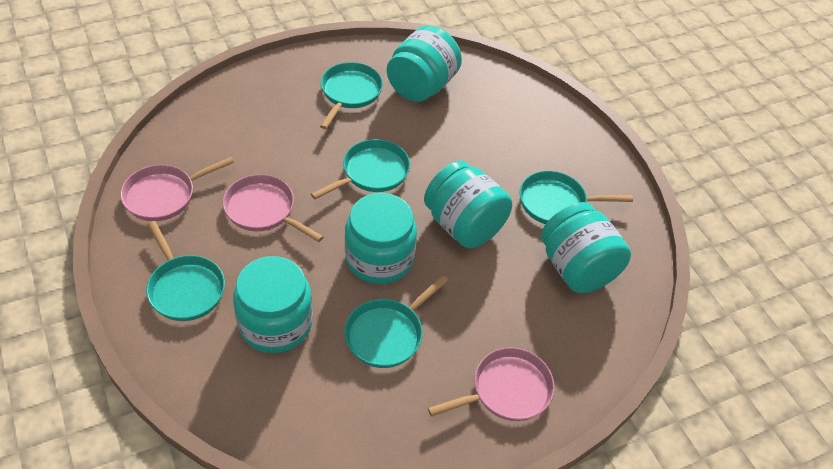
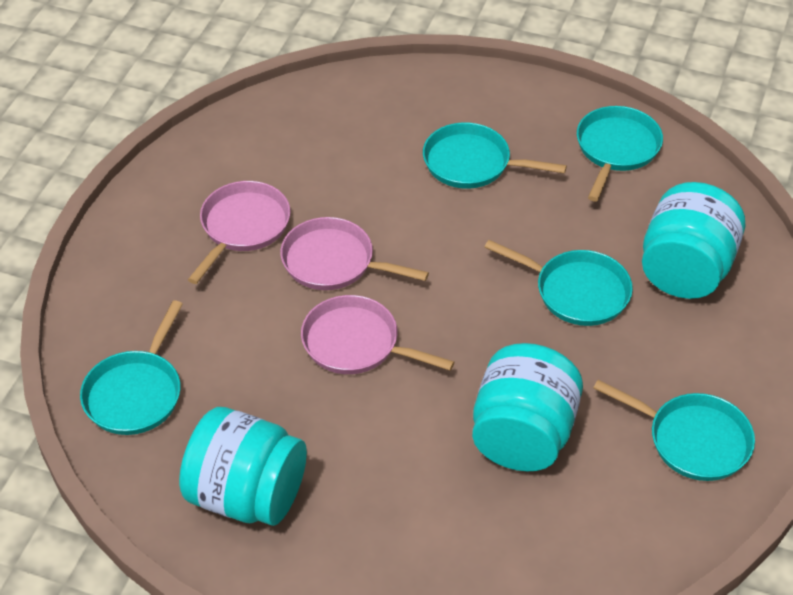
turquoise jar: 5 -> 3

